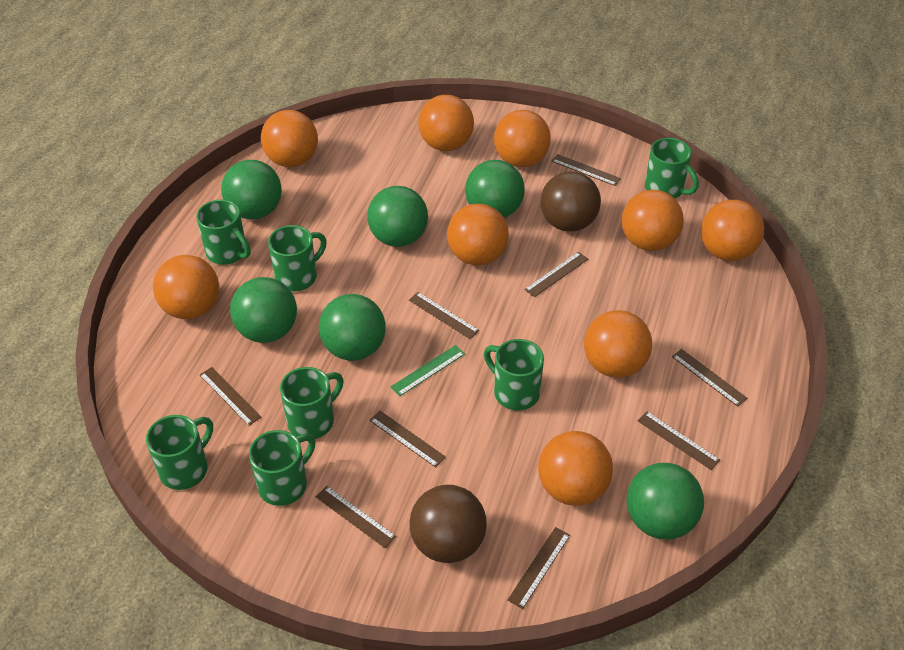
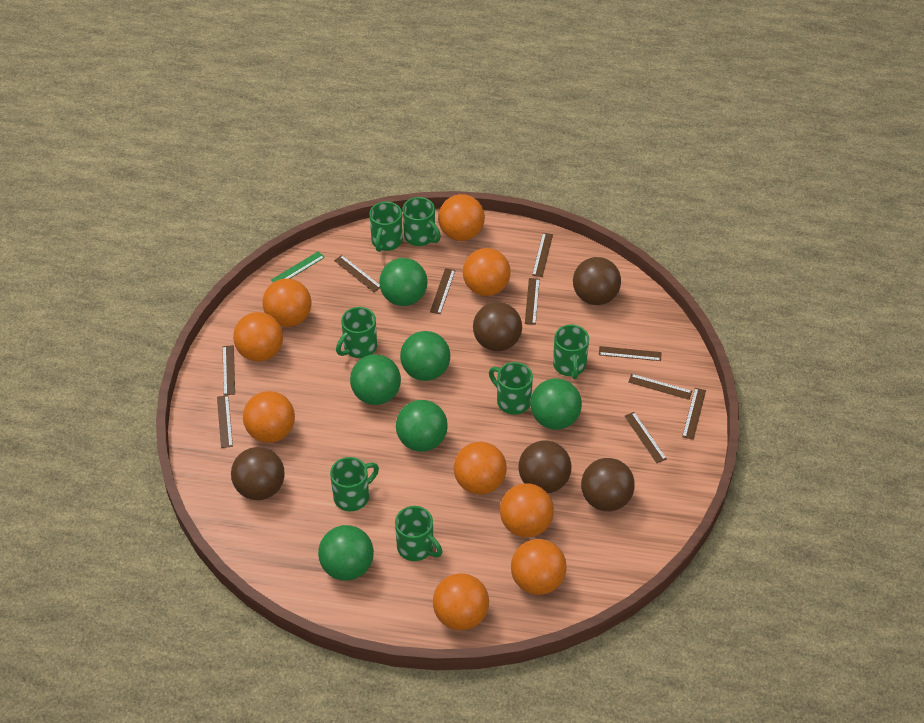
brown ball: 2 -> 5
brown ruler: 9 -> 10

